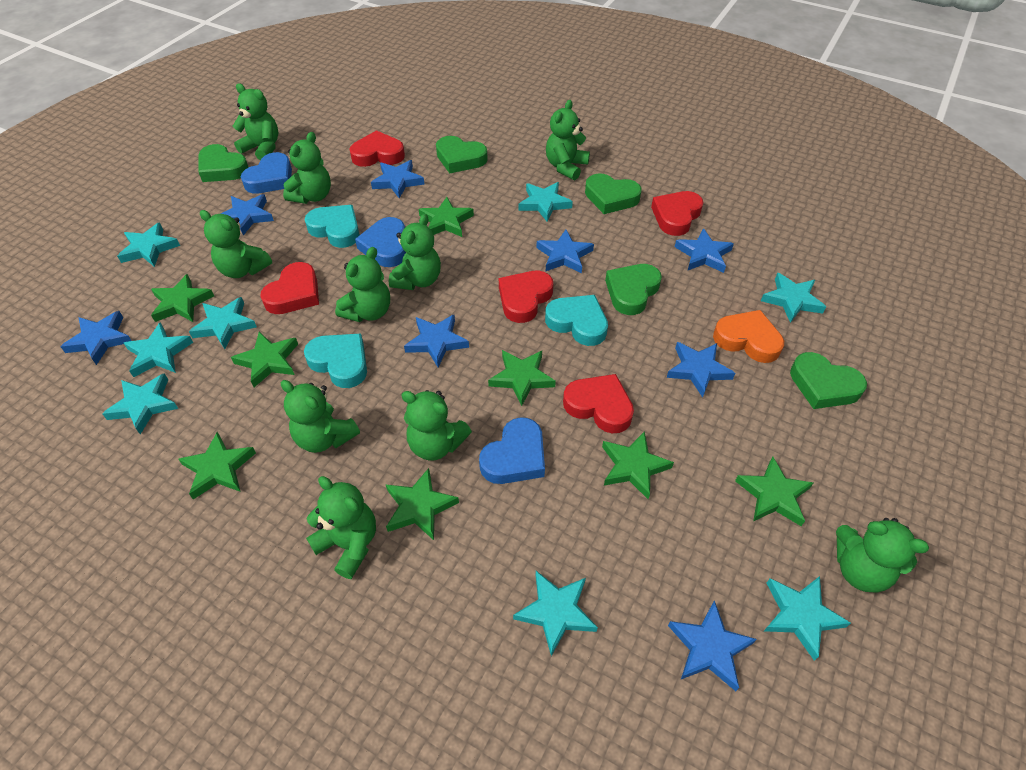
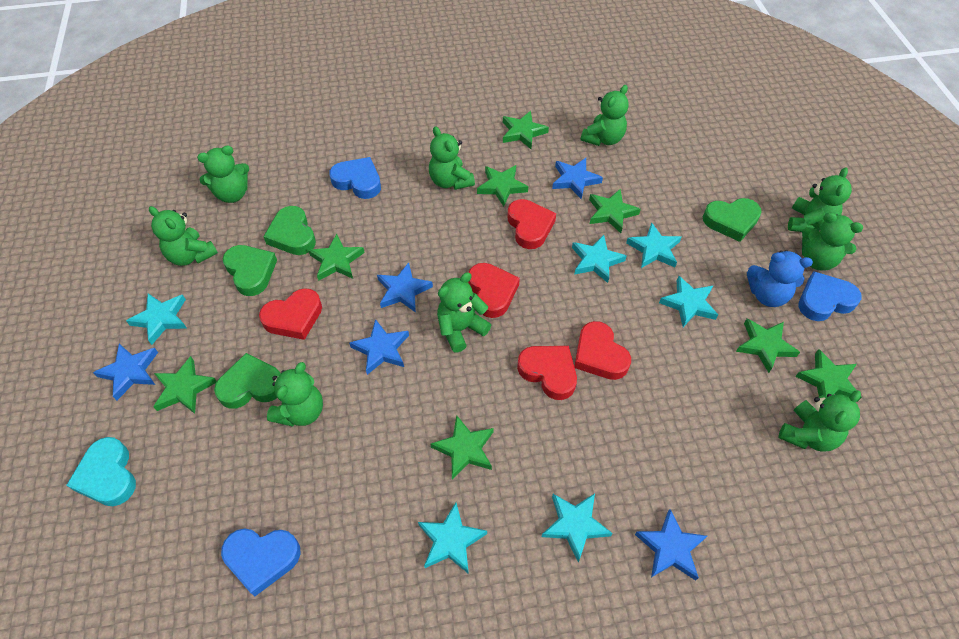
blue star: 8 -> 5
blue teddy bear: 0 -> 1
green heart: 5 -> 4
green teddy bear: 10 -> 9
orange heart: 1 -> 0
turquoise heart: 3 -> 1
turquoise star: 8 -> 6

